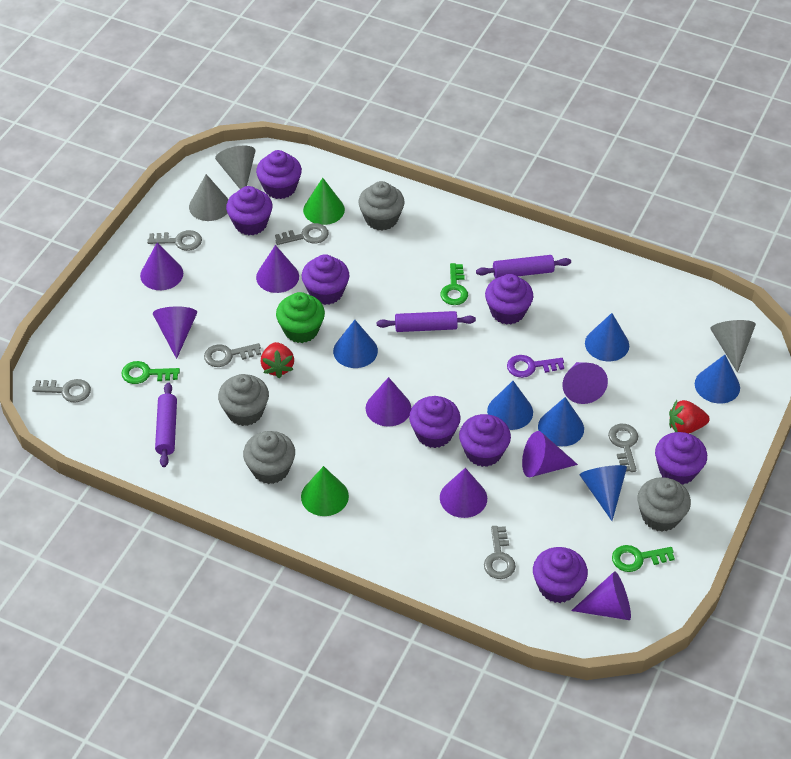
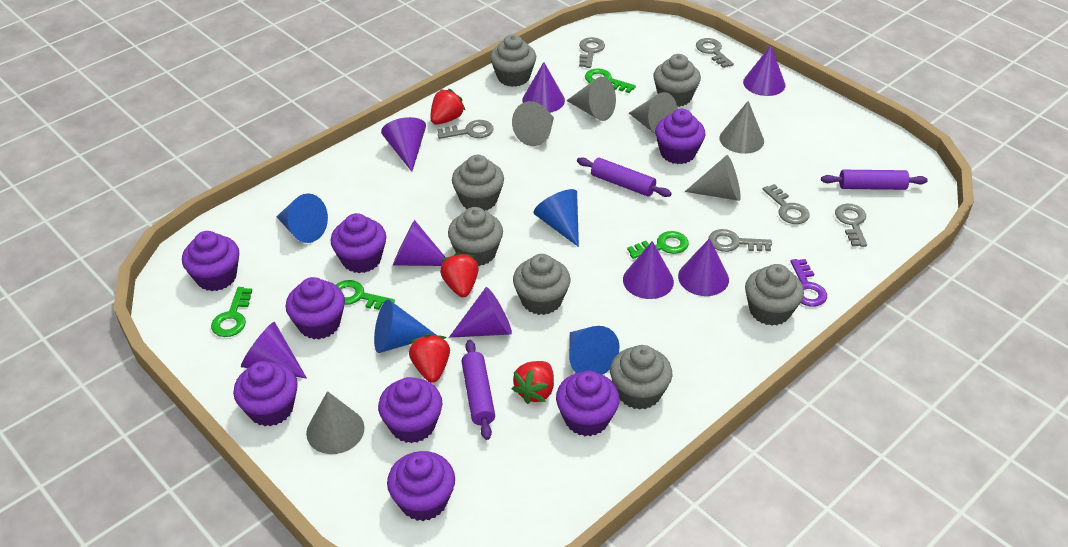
blue cone: 6 -> 4
green cone: 2 -> 0
green cupcake: 1 -> 0
green key: 3 -> 4
grey cone: 3 -> 6
grey cupcake: 4 -> 7
red strawberry: 2 -> 4

